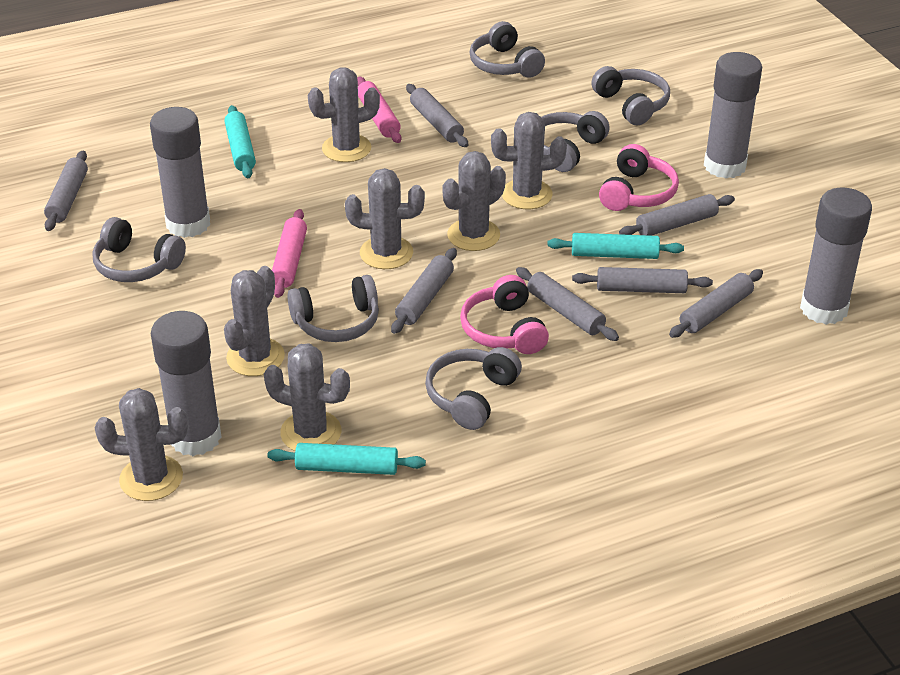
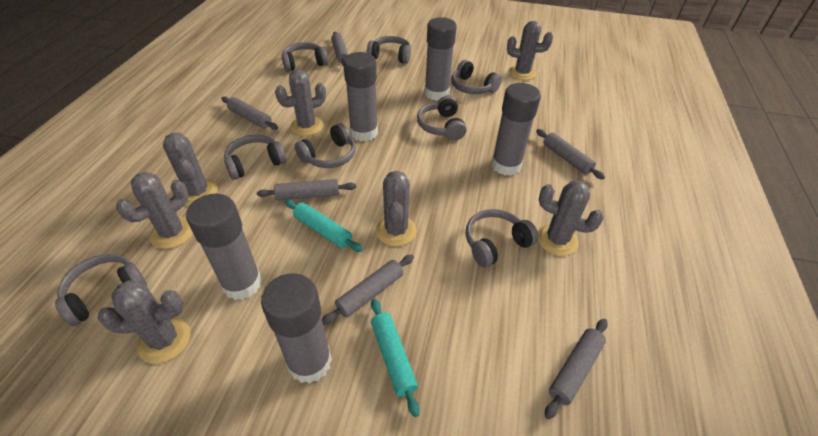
grey glue stick: 4 -> 5
grey headphones: 6 -> 8
grey rolling pin: 7 -> 6
pink headphones: 2 -> 0
pink rolling pin: 2 -> 0
turquoise rolling pin: 3 -> 2

